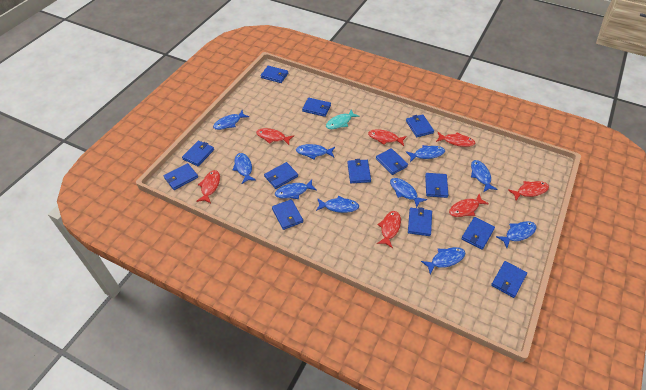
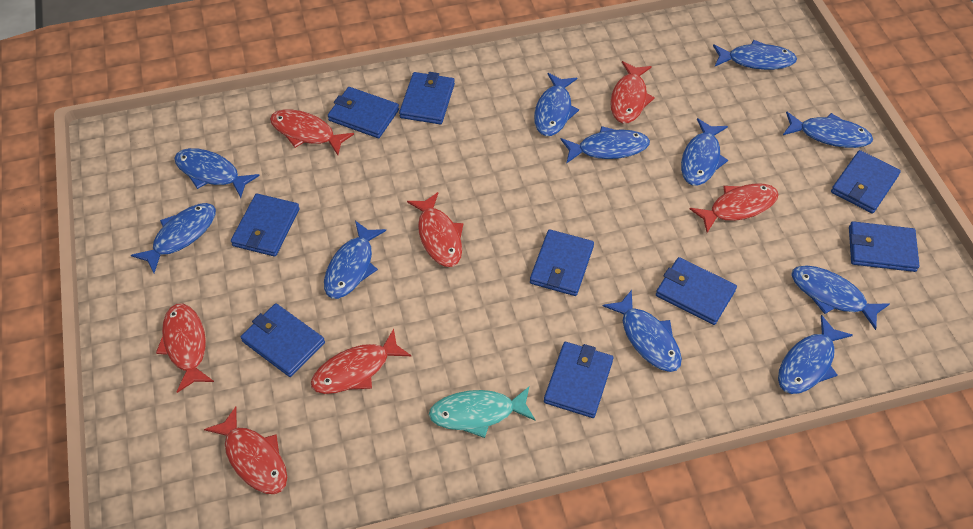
blue fish: 10 -> 11
blue wallet: 13 -> 9

